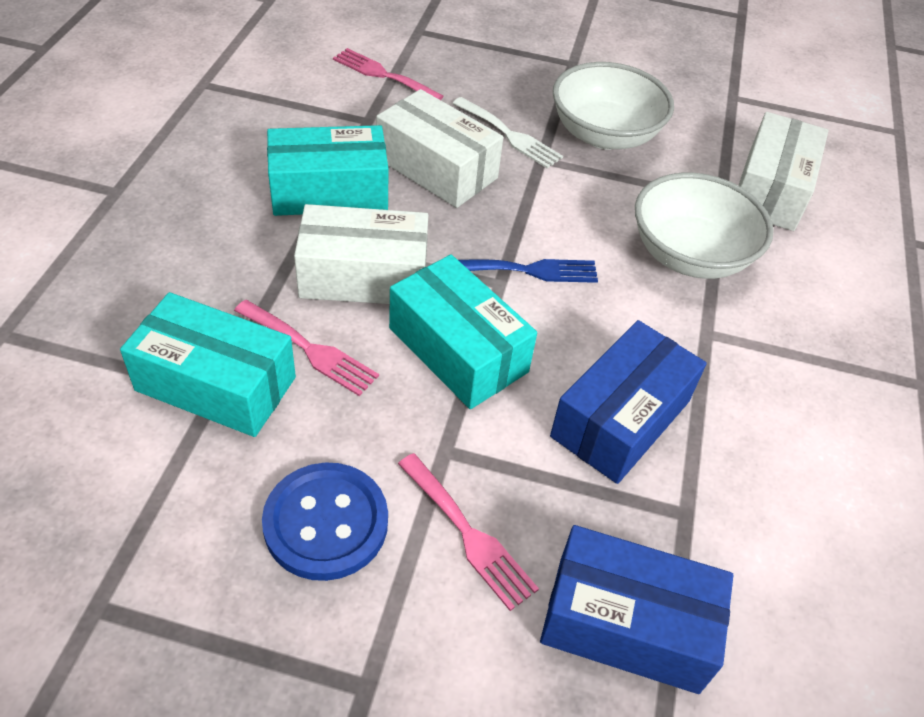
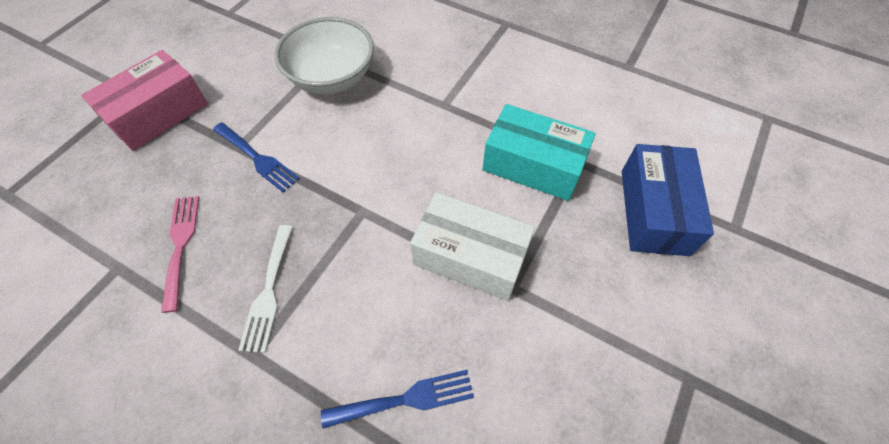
blue box: 2 -> 1
blue button: 1 -> 0
blue fork: 1 -> 2
pink box: 0 -> 1
pink fork: 3 -> 1
turquoise box: 3 -> 1
white bowl: 2 -> 1
white box: 3 -> 1

